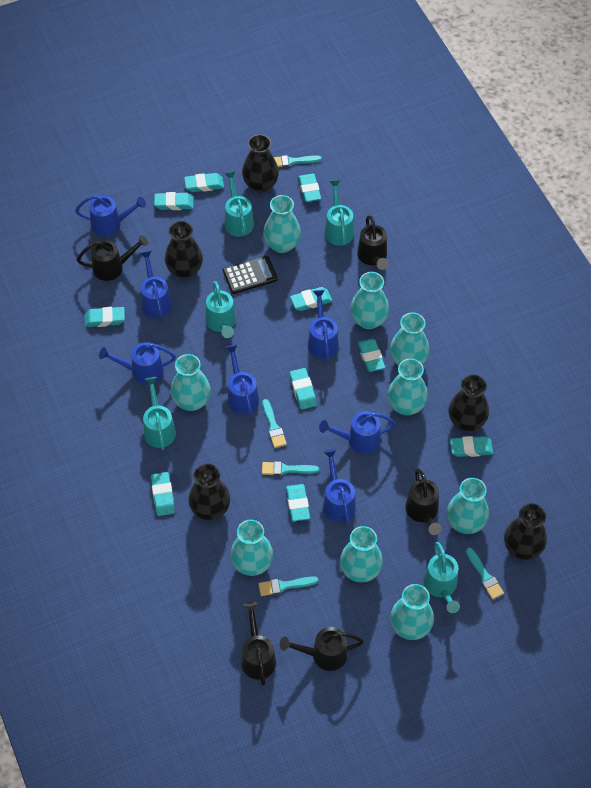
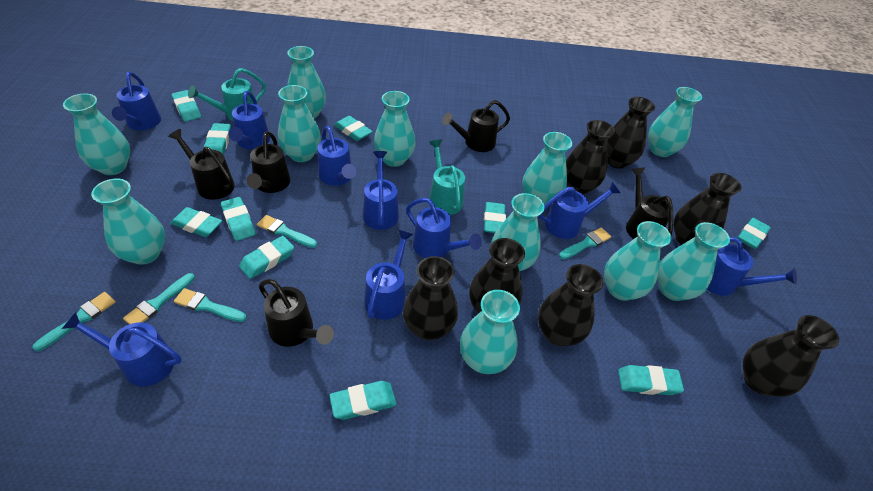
black calculator: 1 -> 0
black vase: 5 -> 7
blue watering can: 7 -> 9
turquoise vase: 9 -> 11
turquoise watering can: 5 -> 2

